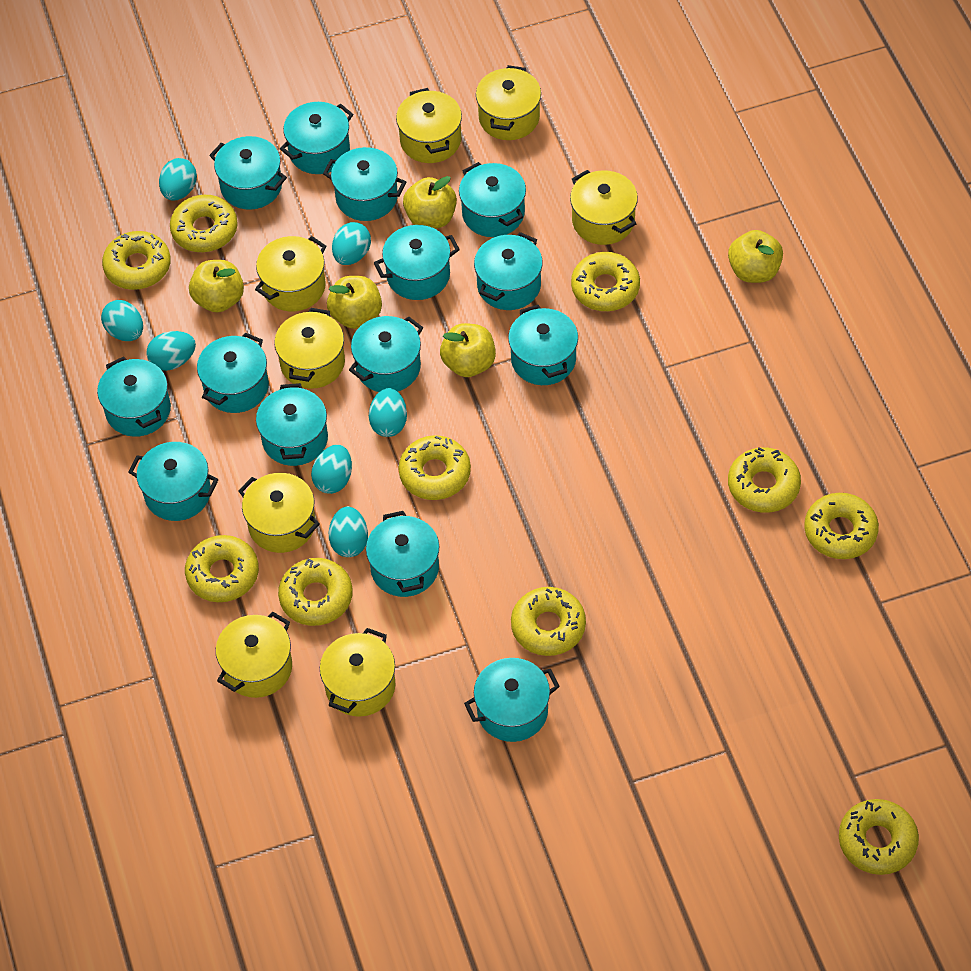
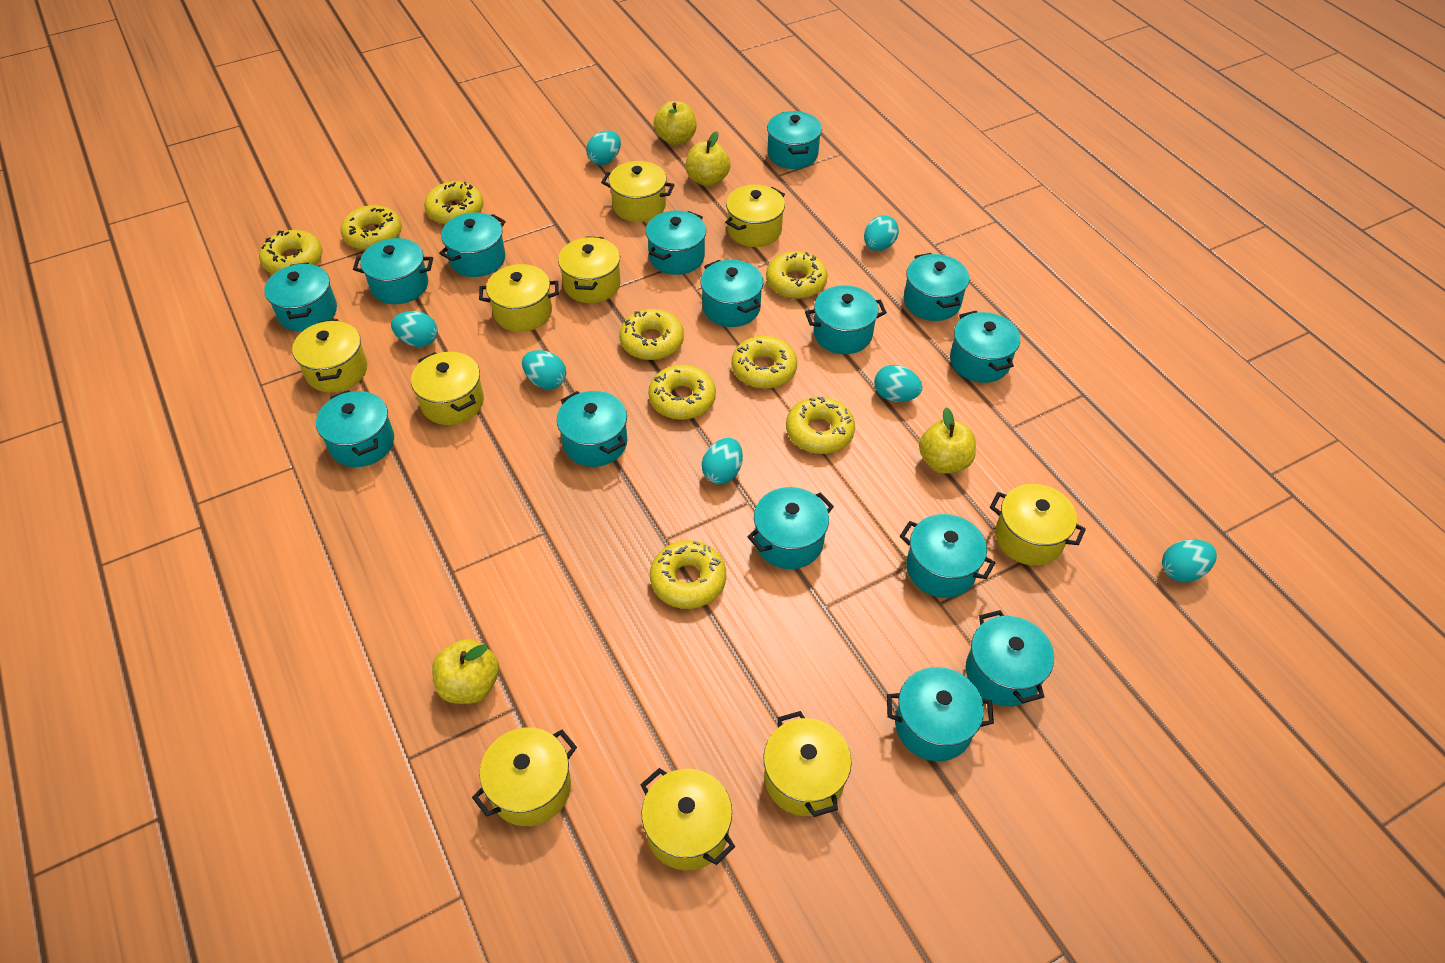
turquoise pot: 14 -> 15
yellow apple: 5 -> 4
yellow donut: 10 -> 9
yellow pot: 8 -> 10

